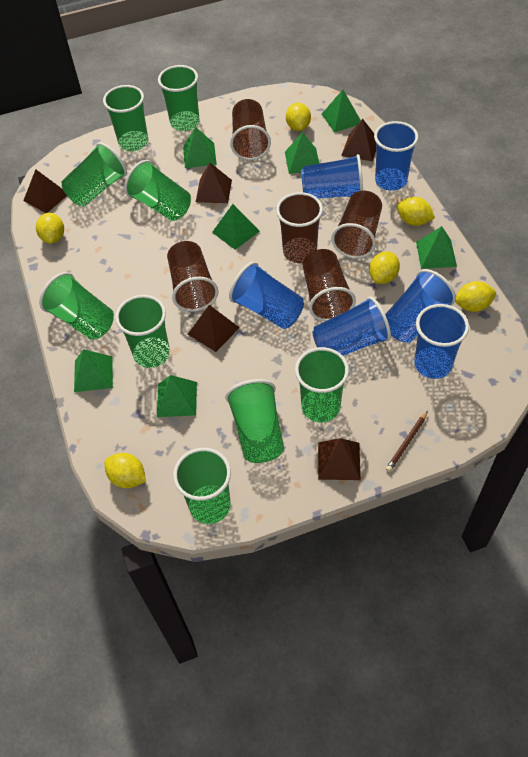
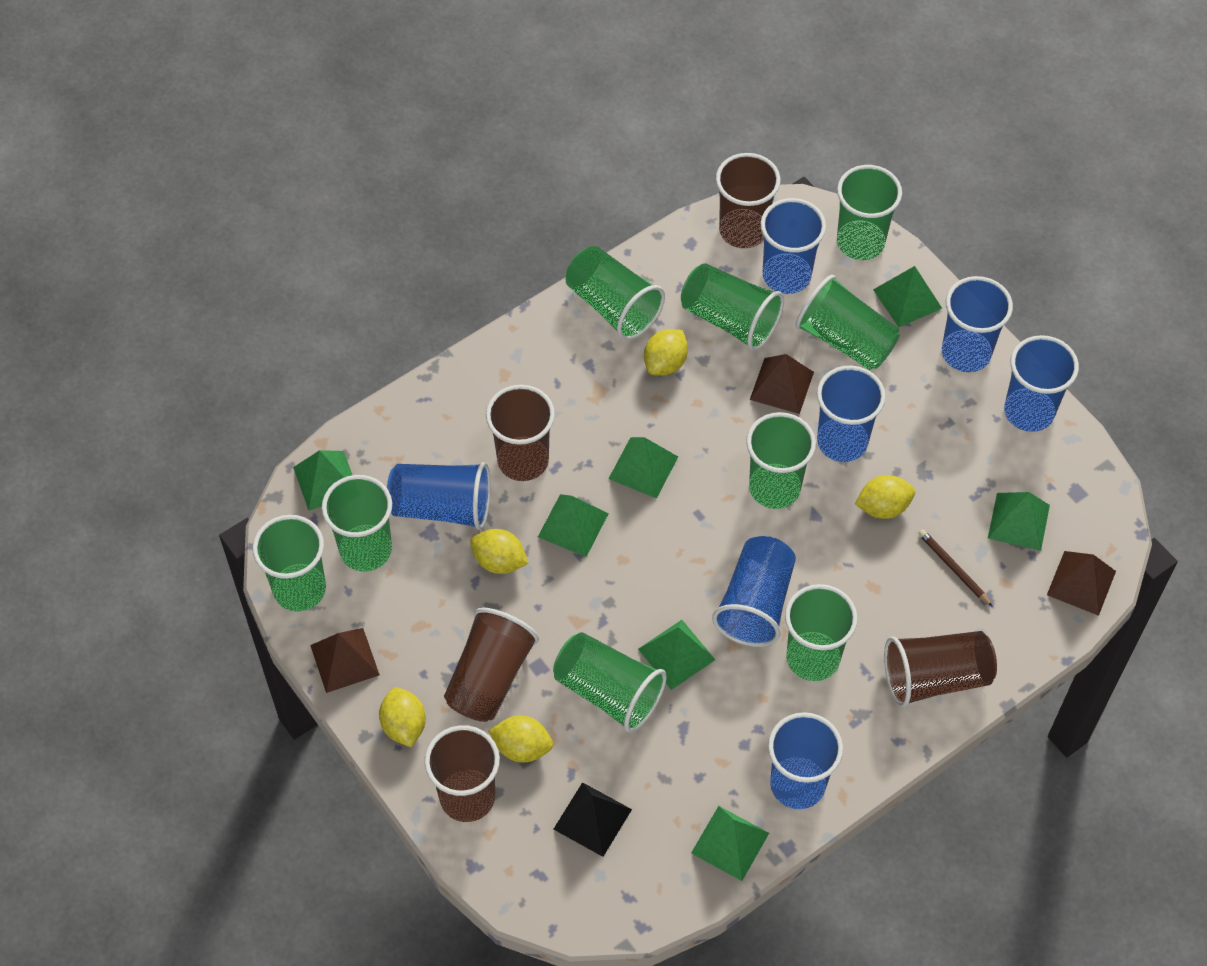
black pyramid: 0 -> 1
blue cup: 6 -> 7
brown pyramid: 5 -> 3
yellow lemon: 6 -> 5

